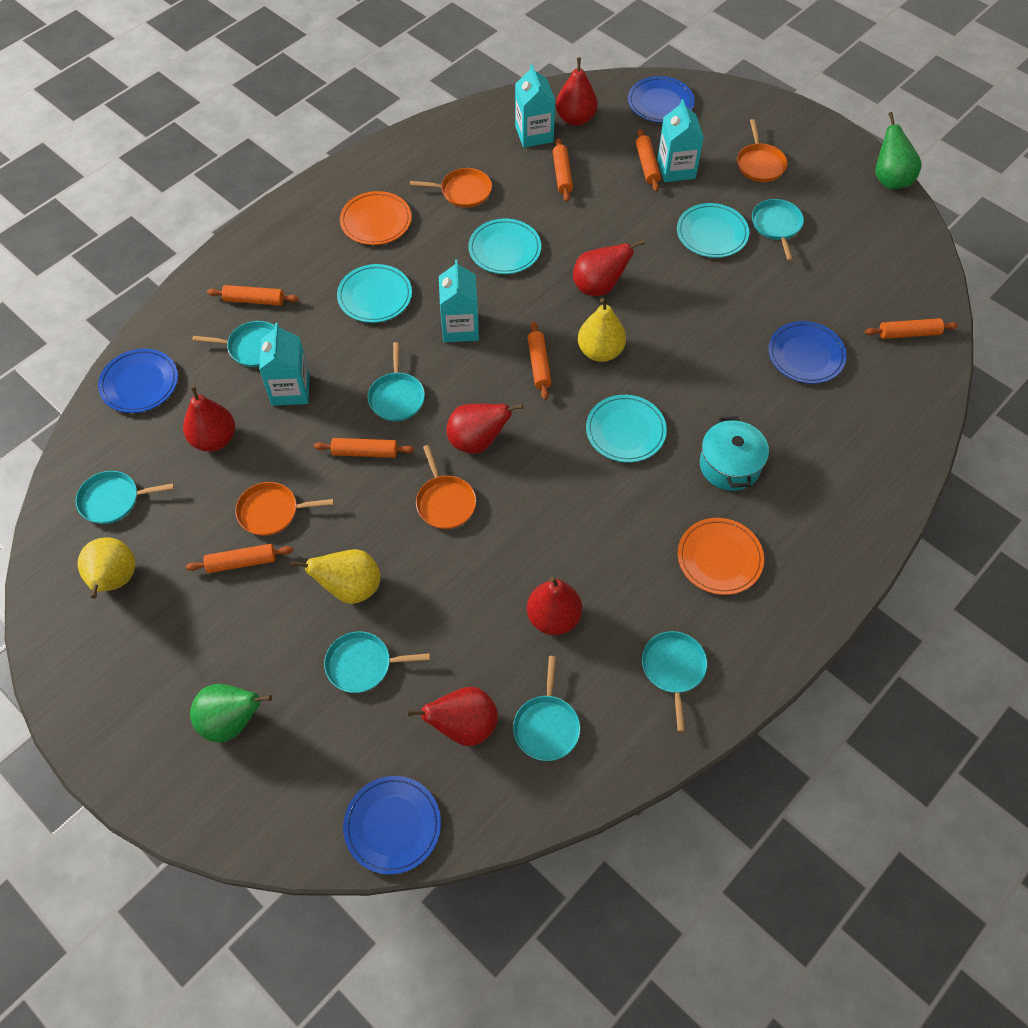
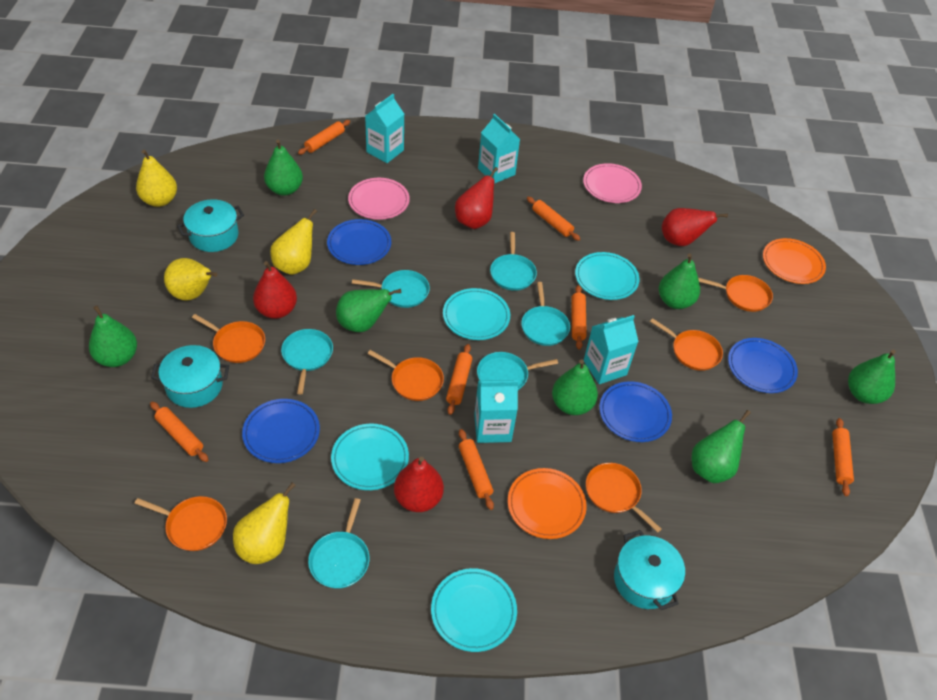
green pear: 2 -> 7
orange pan: 4 -> 6
pink plate: 0 -> 2
red pear: 6 -> 4
turquoise pan: 7 -> 6
turquoise pot: 1 -> 3
yellow pear: 3 -> 4

